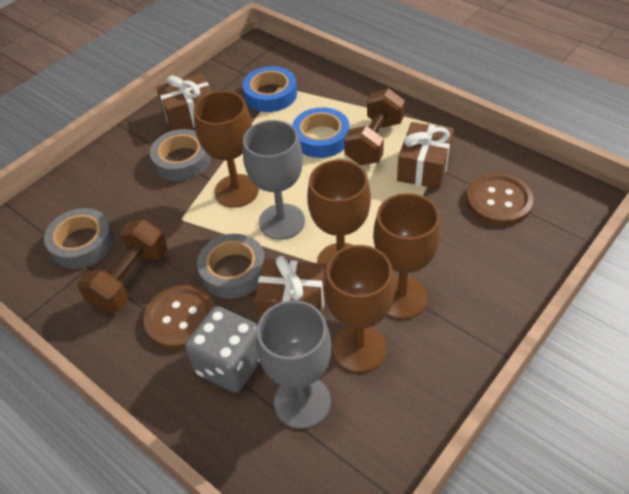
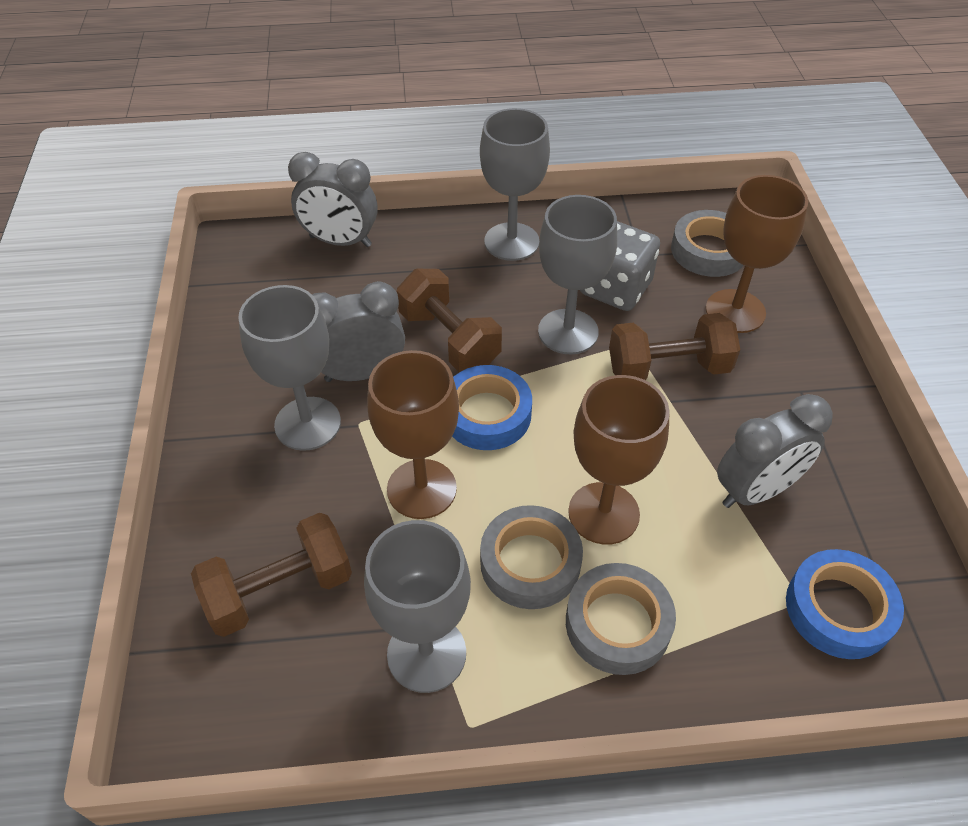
brown button: 2 -> 0
brown dumbbell: 2 -> 3
brown gift: 3 -> 0
brown goblet: 4 -> 3
grey clock: 0 -> 3
grey goblet: 2 -> 4

